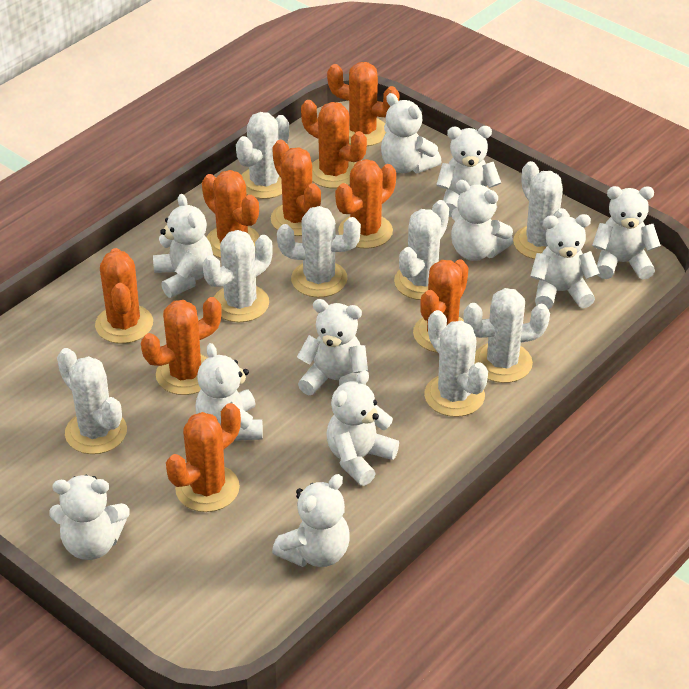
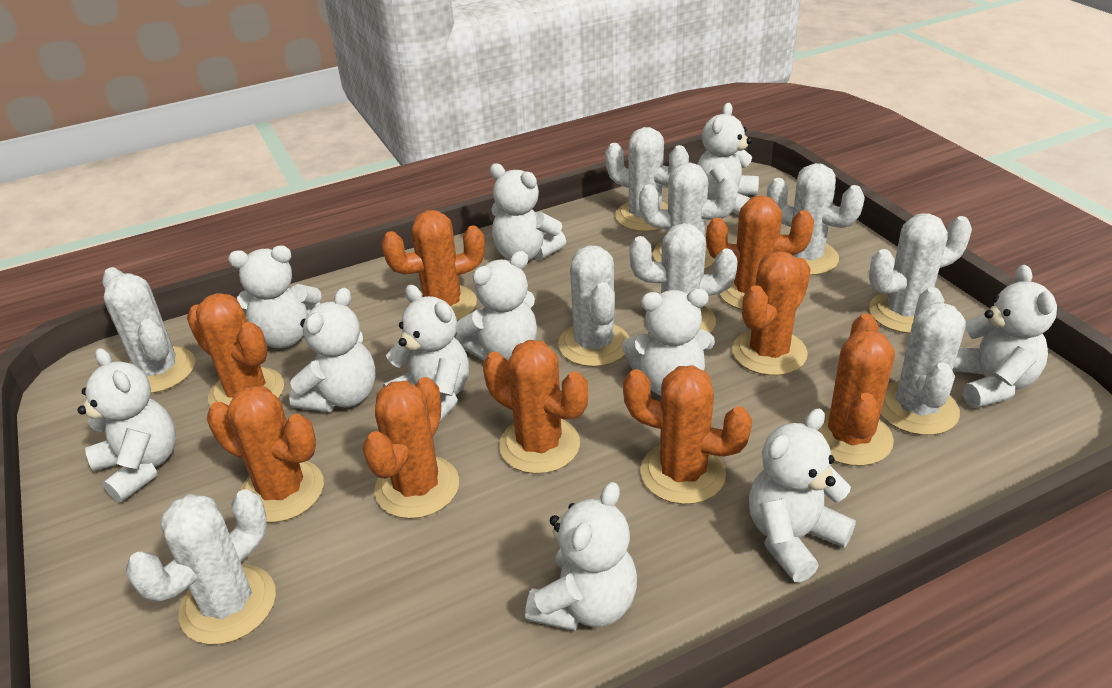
white cactus: 8 -> 9

